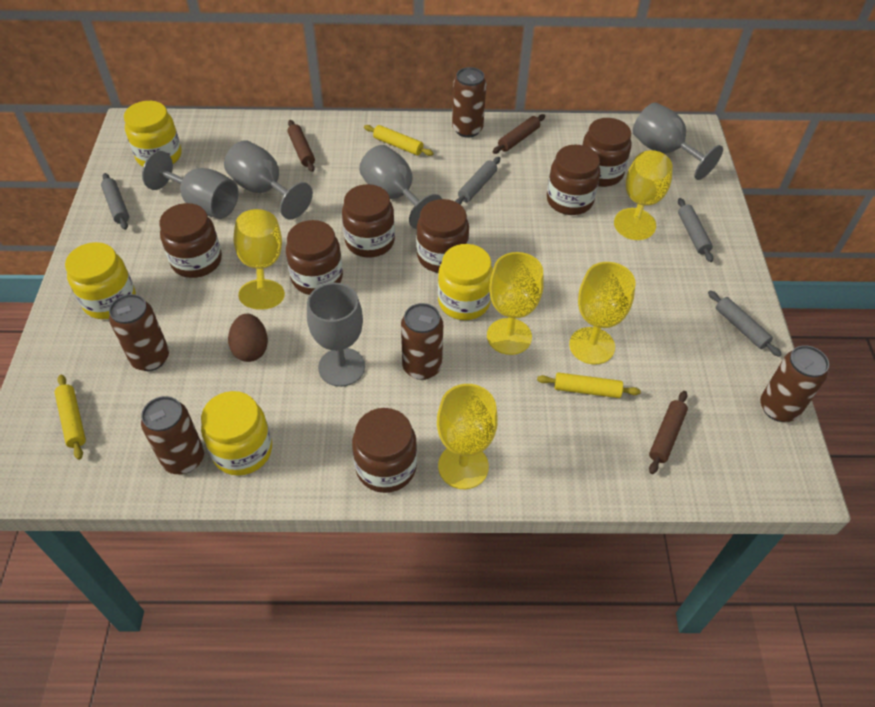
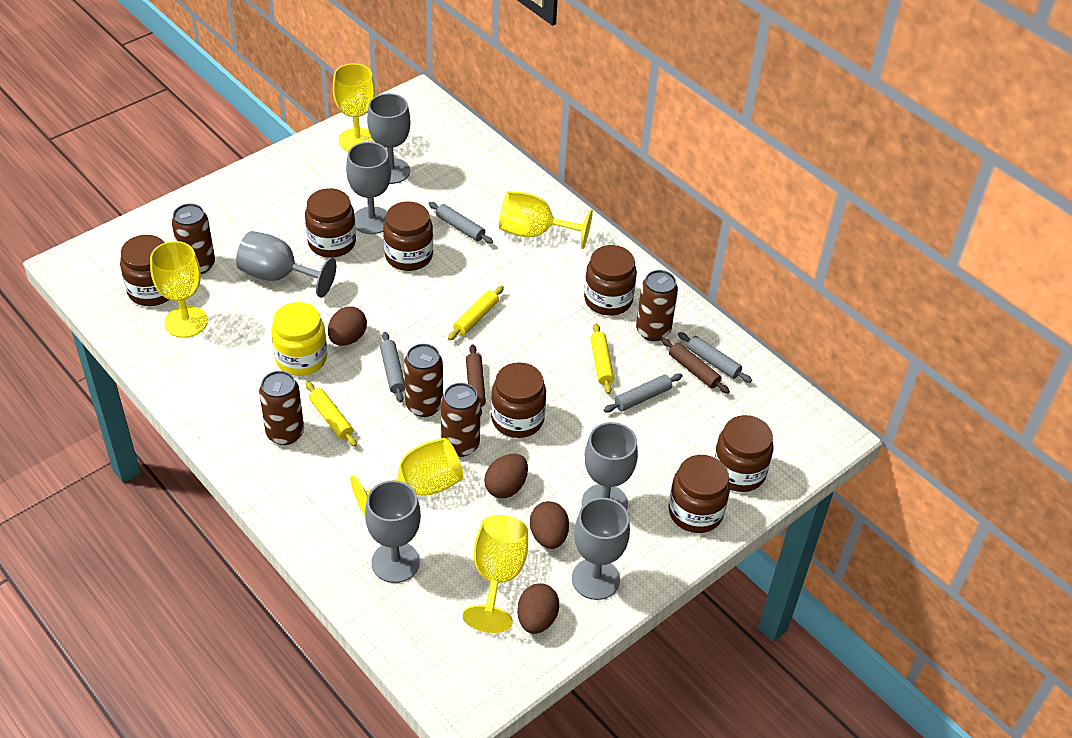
brown egg: 1 -> 4
brown rolling pin: 3 -> 2
grey goblet: 5 -> 6
yellow jar: 4 -> 1

